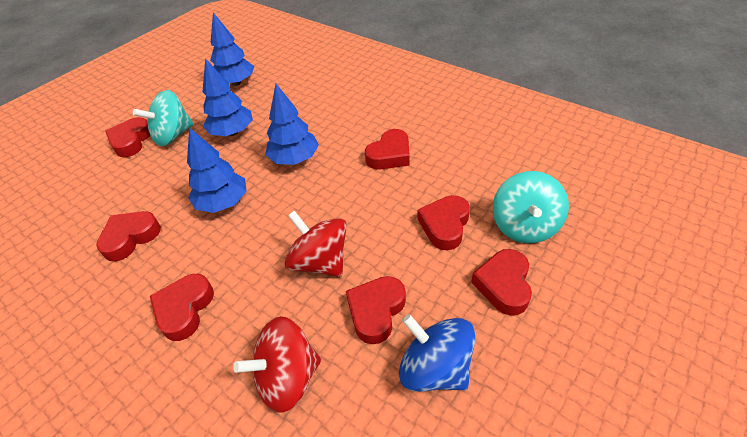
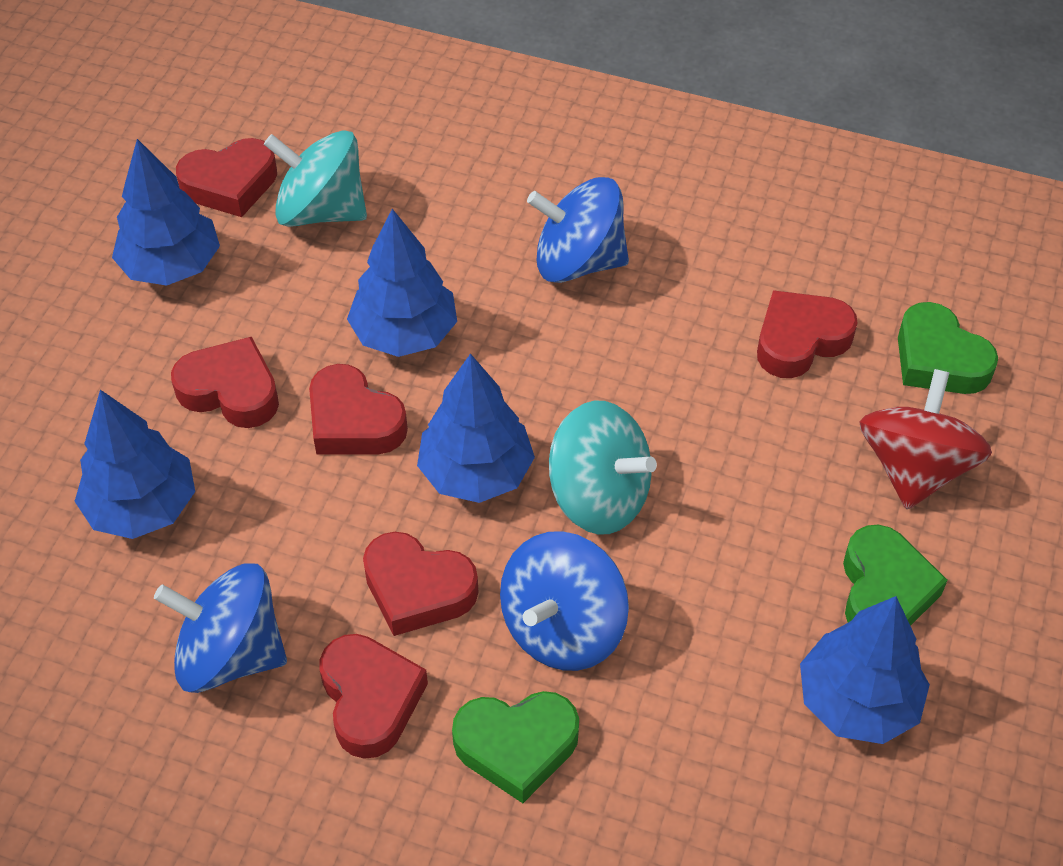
blue spinning top: 1 -> 3
blue tree: 4 -> 5
green heart: 0 -> 3
red heart: 7 -> 6
red spinning top: 2 -> 1

